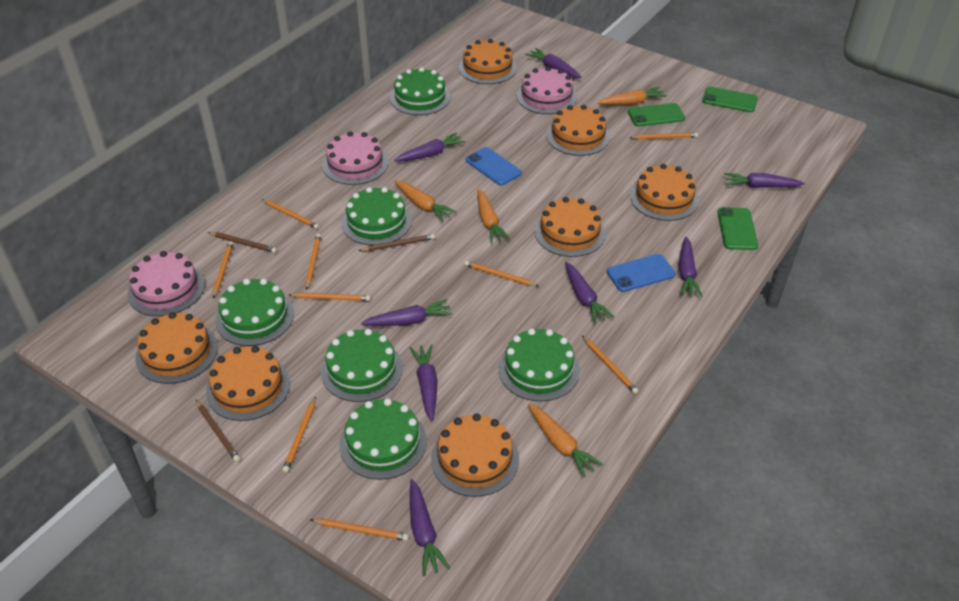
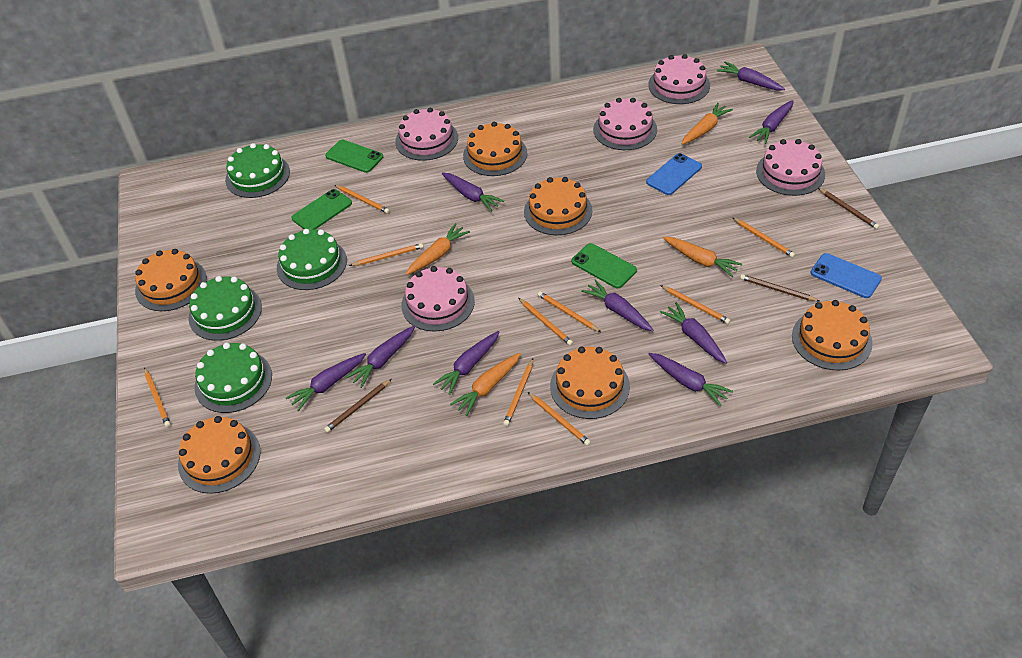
green cake: 6 -> 4
orange cake: 7 -> 6
pink cake: 3 -> 5
purple carrot: 8 -> 9

